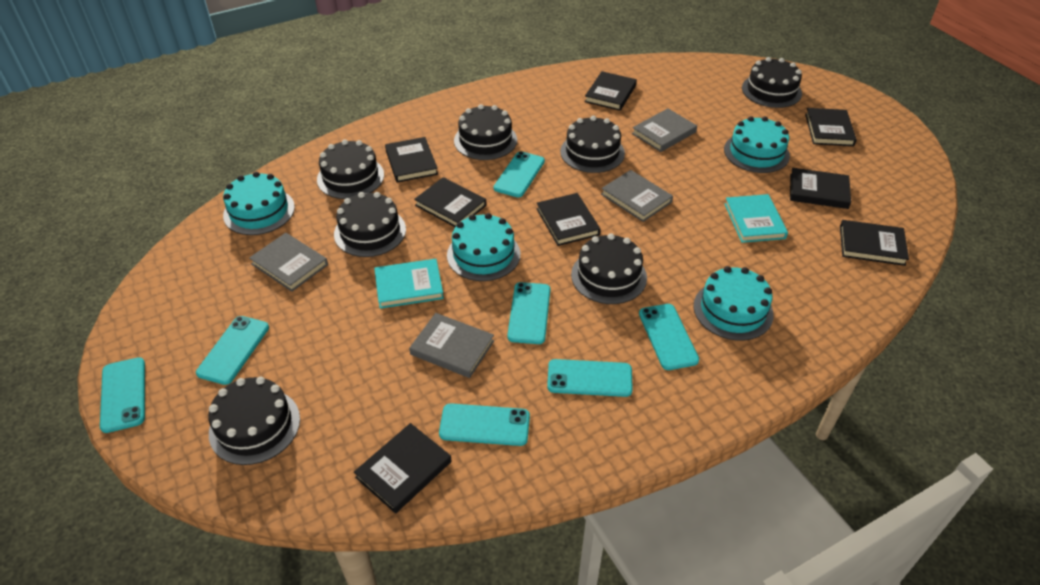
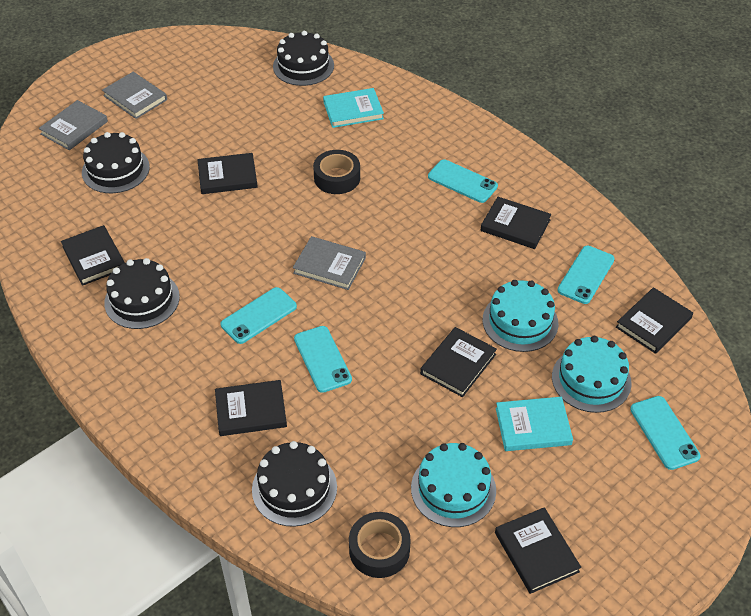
black book: 8 -> 7
black cake: 7 -> 4
black tape: 0 -> 2
grey book: 4 -> 3
turquoise cake: 4 -> 3
turquoise phone: 7 -> 5

